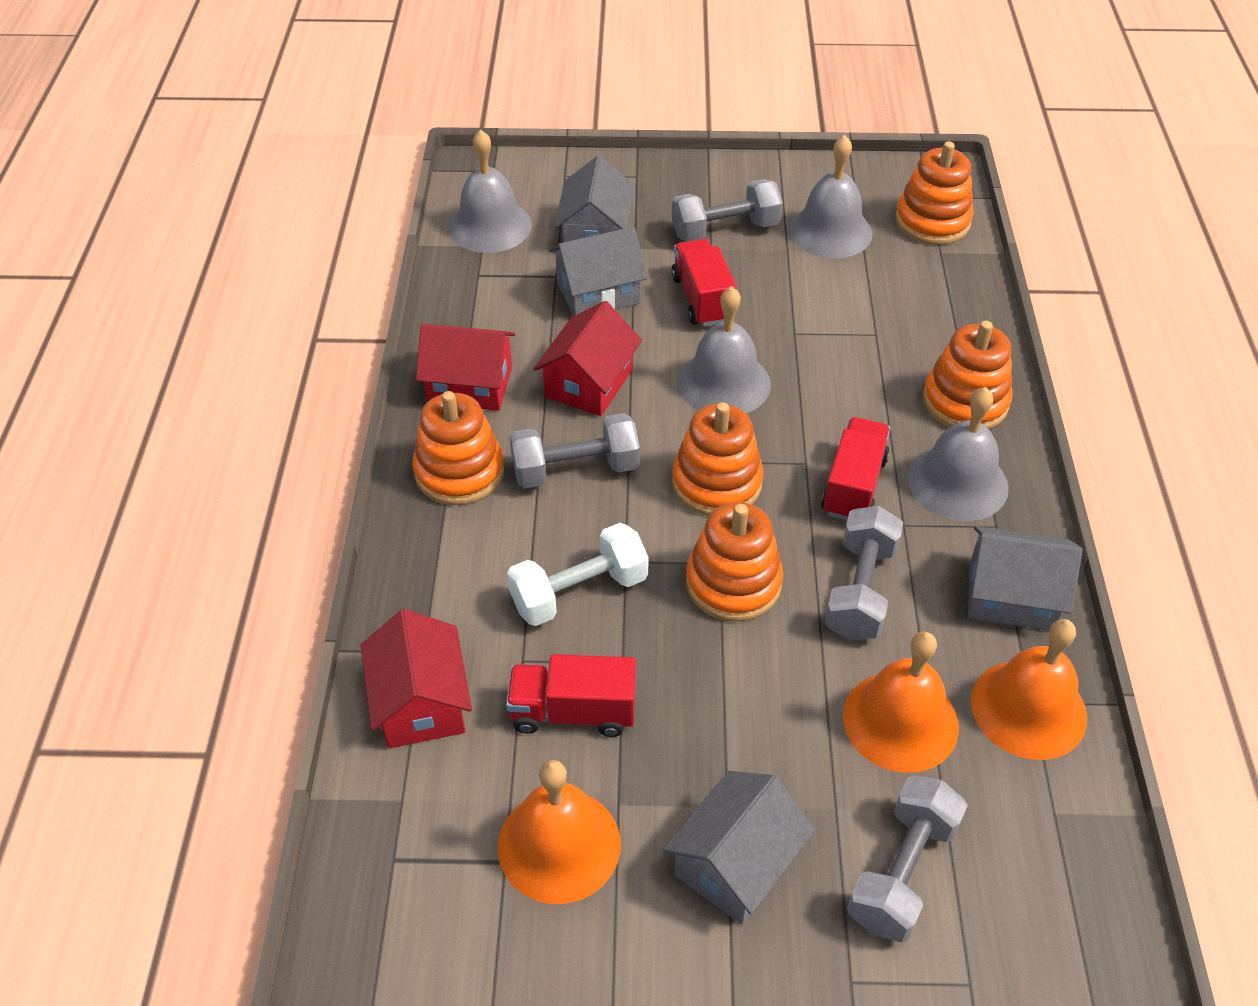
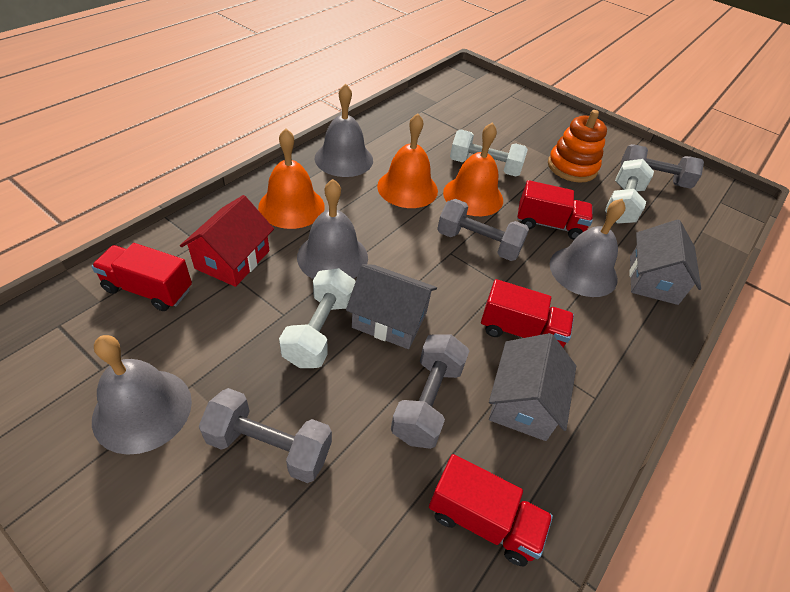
grey house: 4 -> 3
orange stacking toy: 5 -> 1
red house: 3 -> 1
red truck: 3 -> 4
white dumbbell: 1 -> 3

